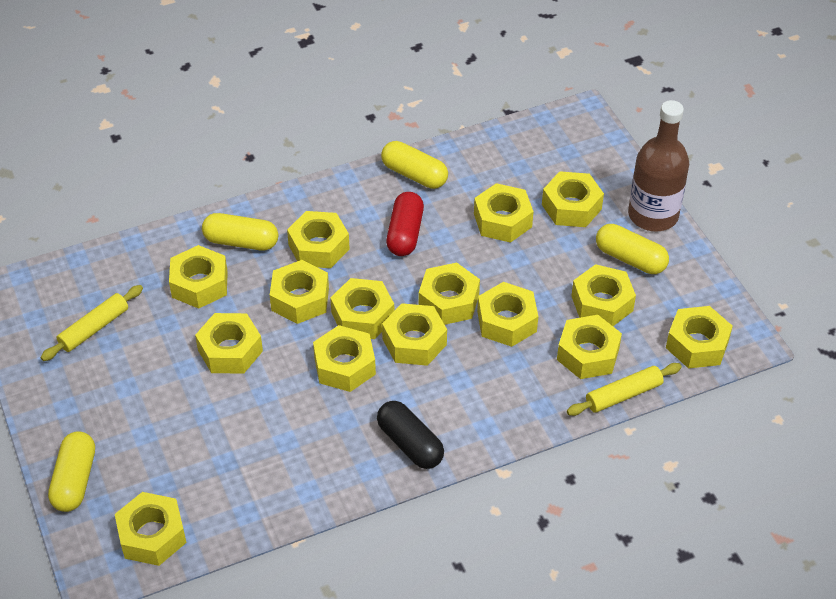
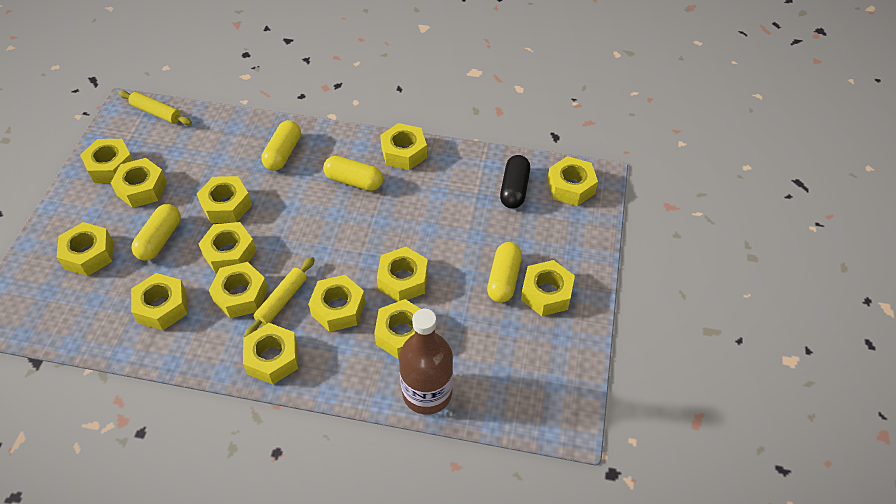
red capsule: 1 -> 0
yellow nut: 15 -> 14

